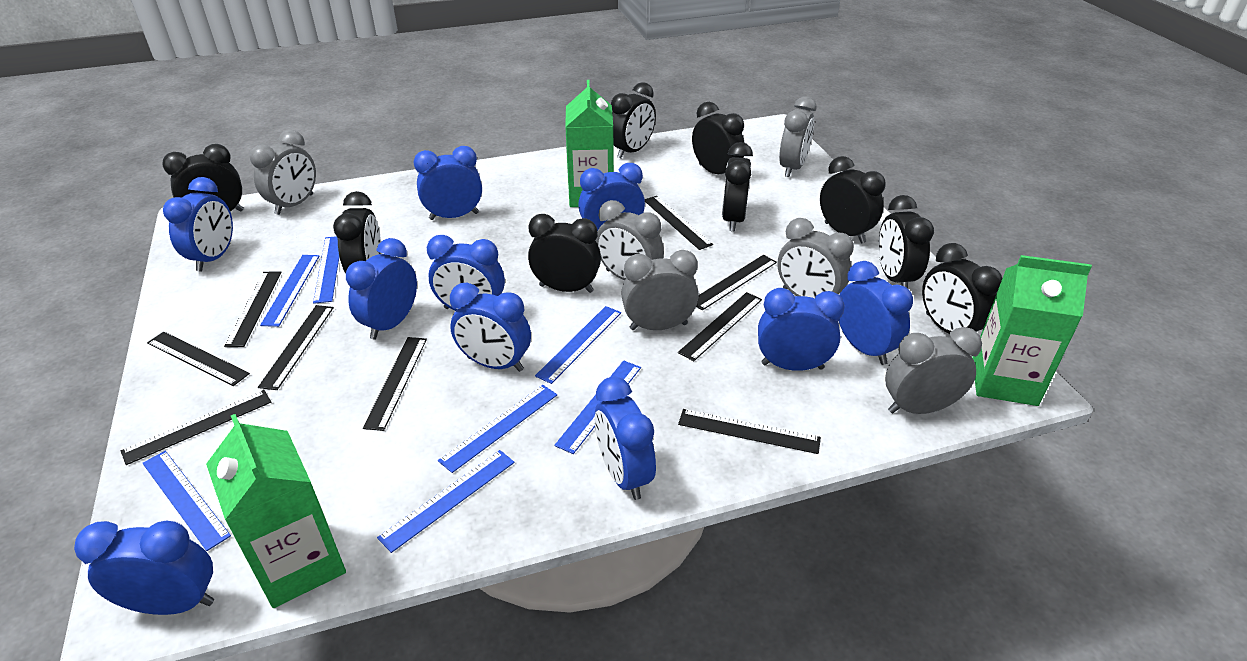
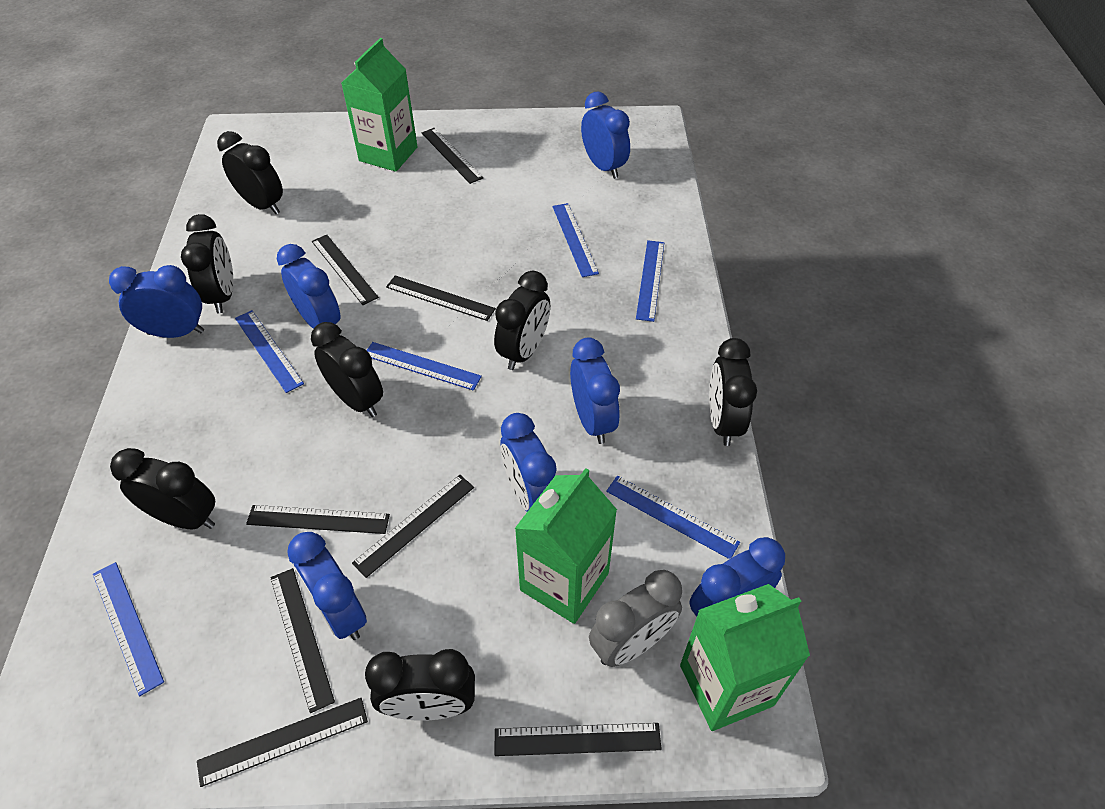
black clock: 9 -> 7
black ruler: 9 -> 8
blue clock: 10 -> 7
blue ruler: 7 -> 6
grey clock: 6 -> 1

